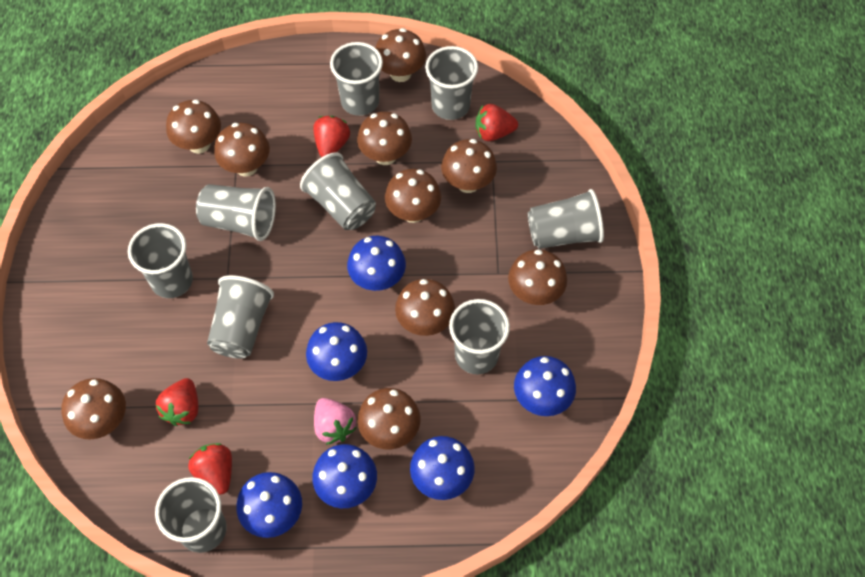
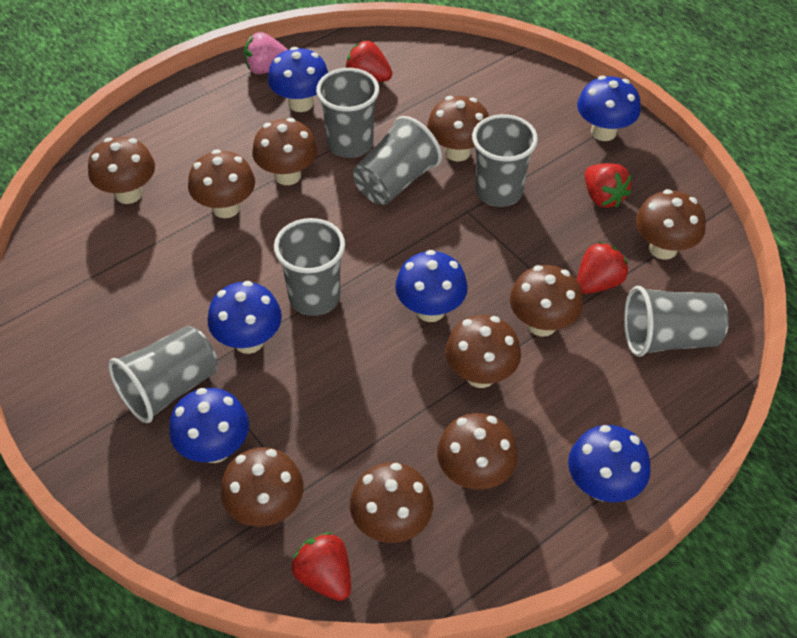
grey cup: 9 -> 6

